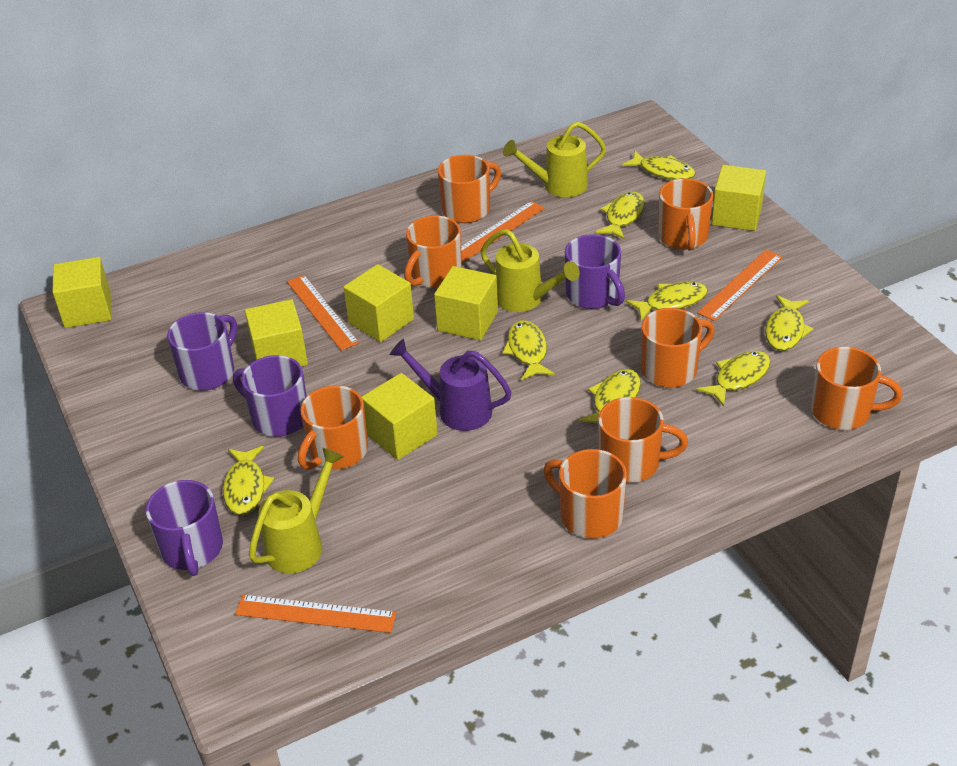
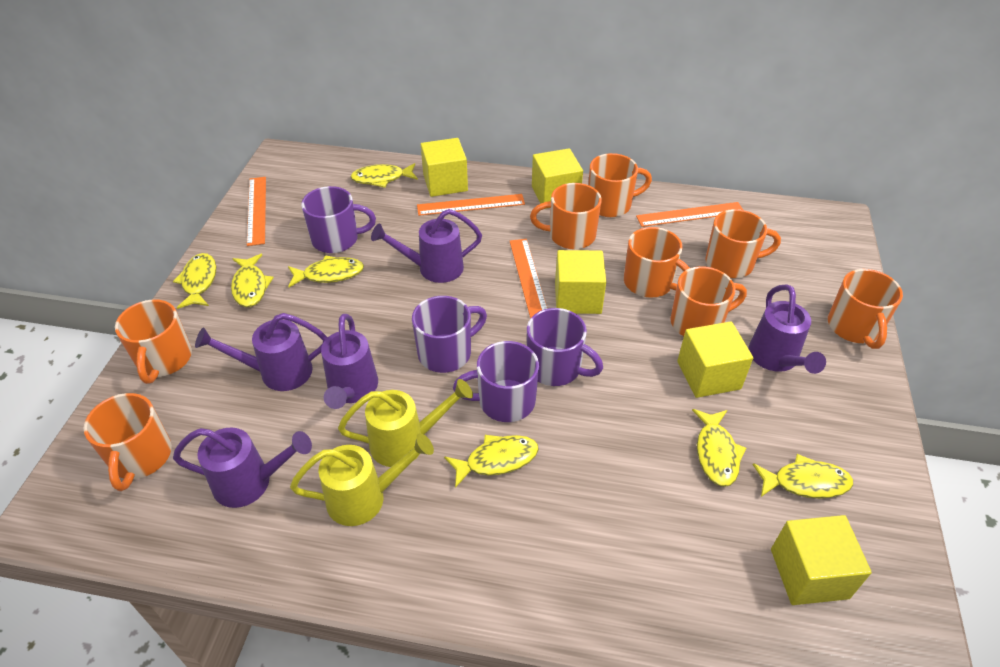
purple watering can: 1 -> 5
yellow cube: 6 -> 5
yellow fish: 8 -> 7
yellow watering can: 3 -> 2

